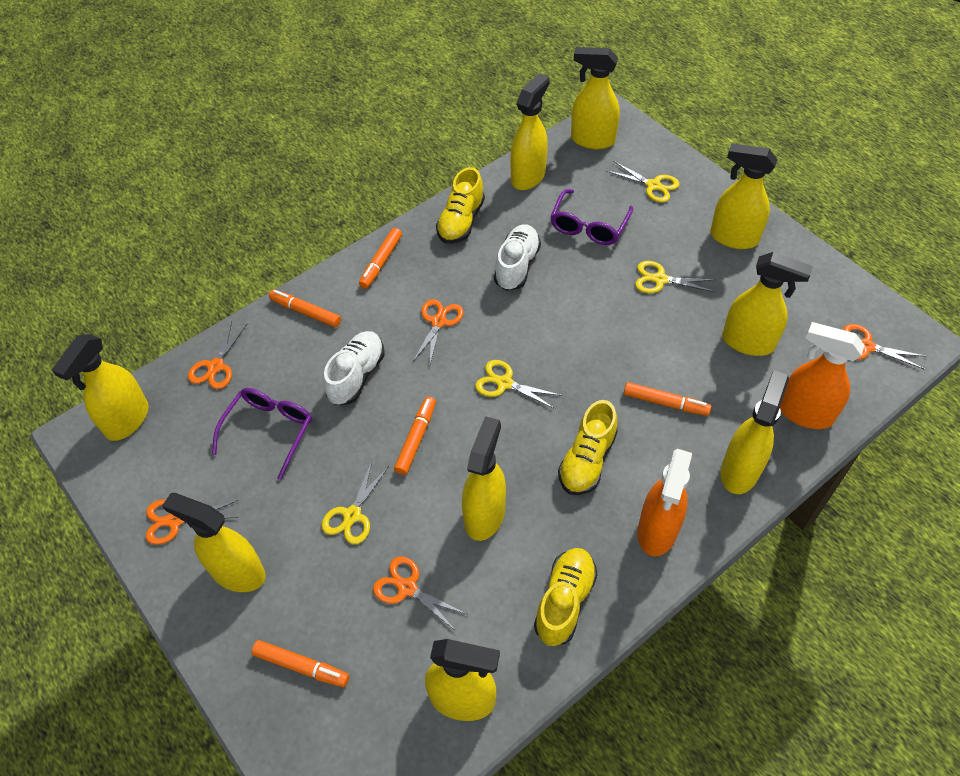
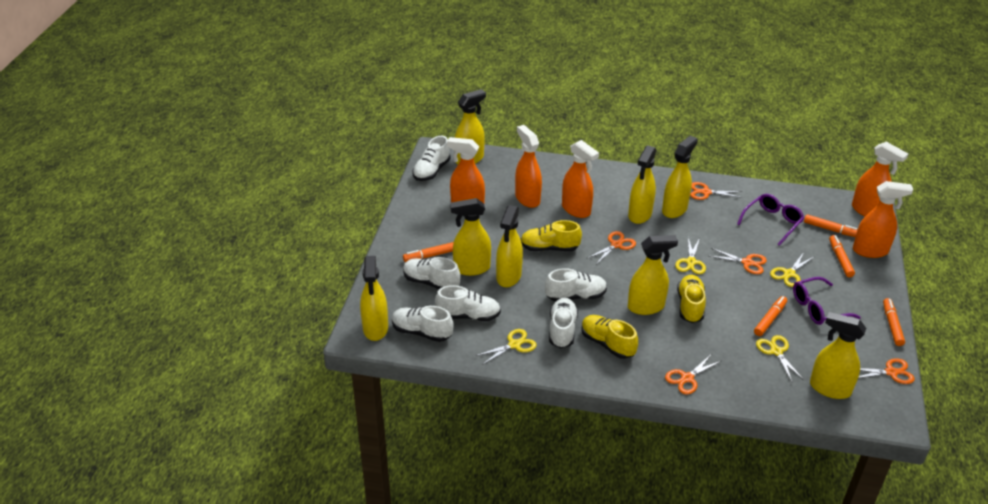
orange spray bottle: 2 -> 5
white shoe: 2 -> 6
yellow spray bottle: 9 -> 8

